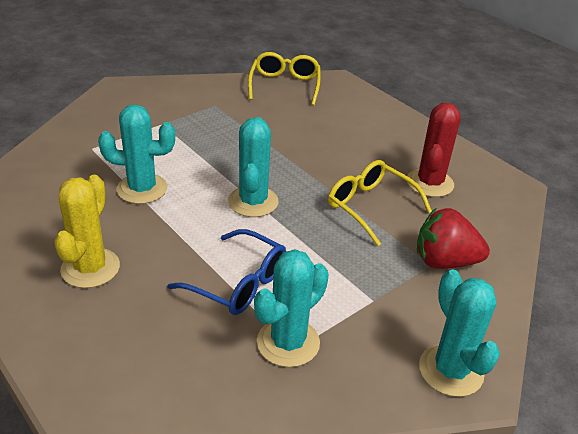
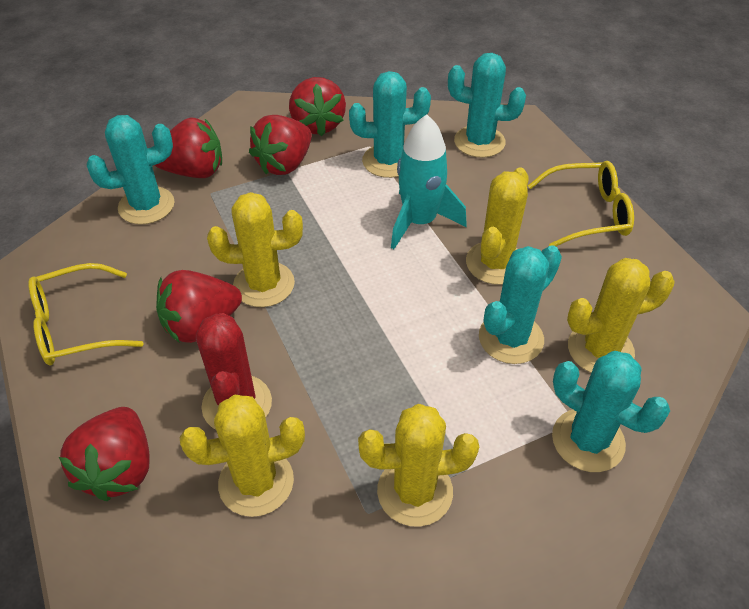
blue glasses: 1 -> 0
red strawberry: 1 -> 5
turquoise cactus: 4 -> 5
turquoise rocket: 0 -> 1
yellow cactus: 1 -> 5

